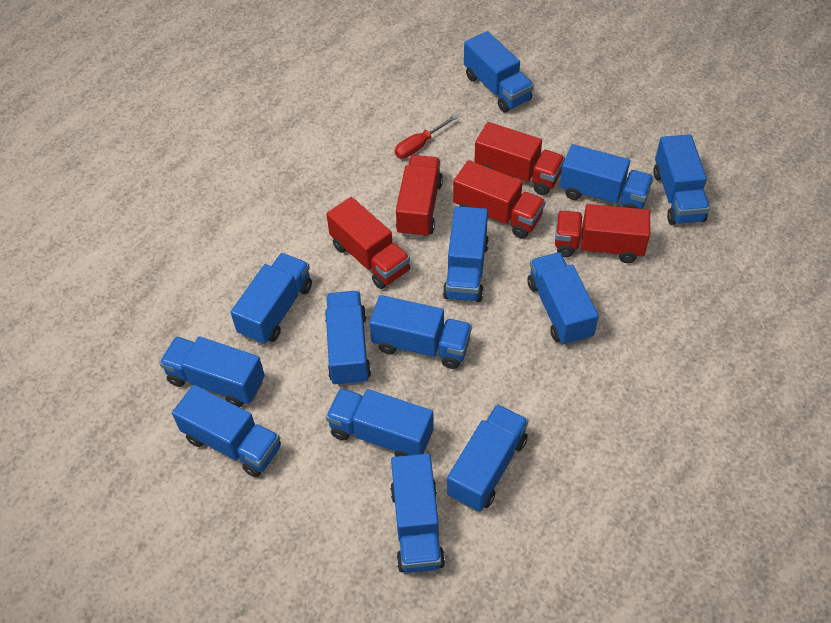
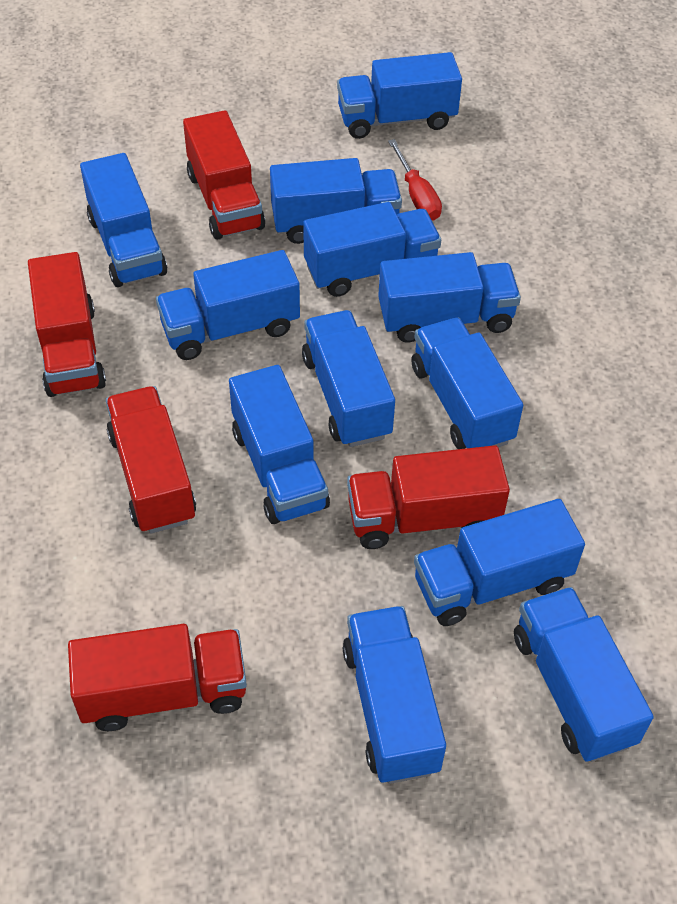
blue truck: 13 -> 12

